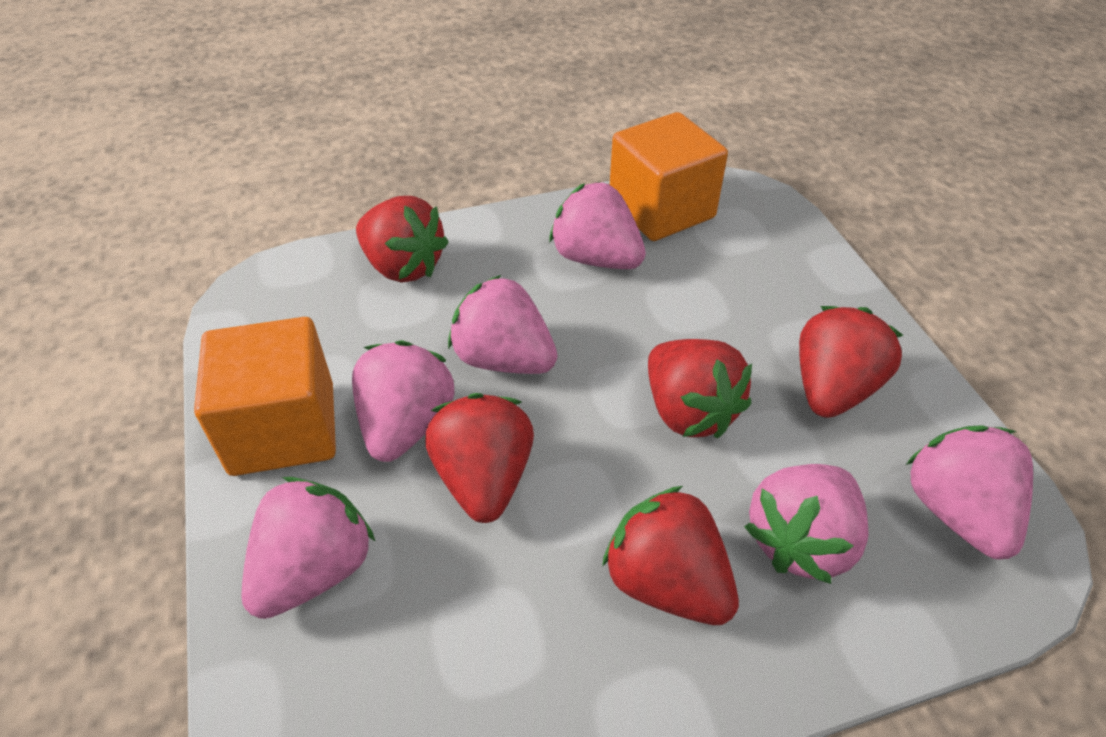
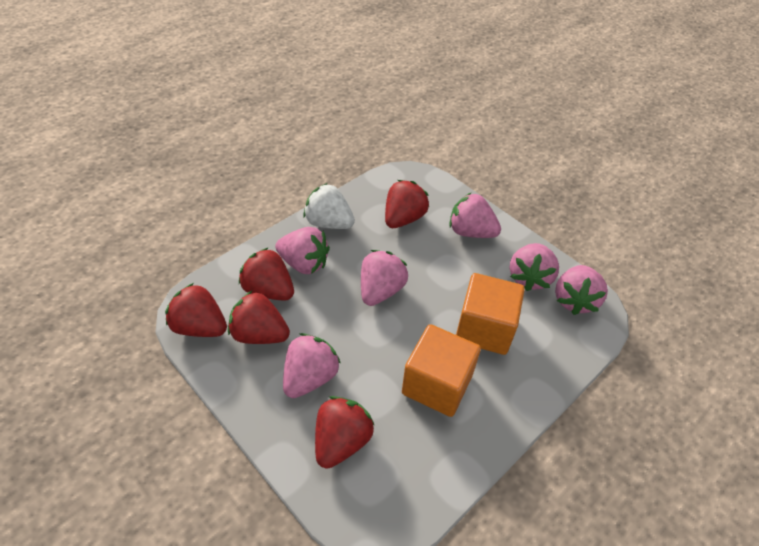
white strawberry: 0 -> 1

